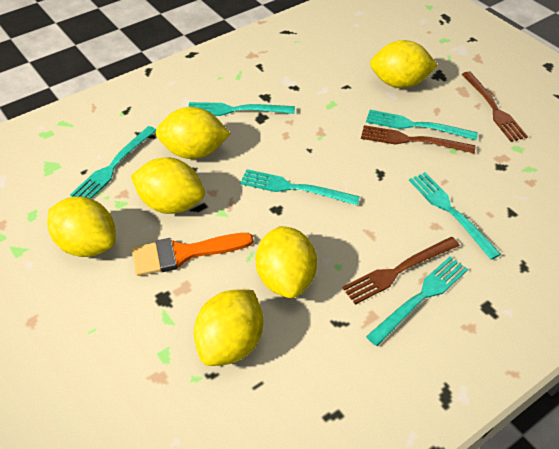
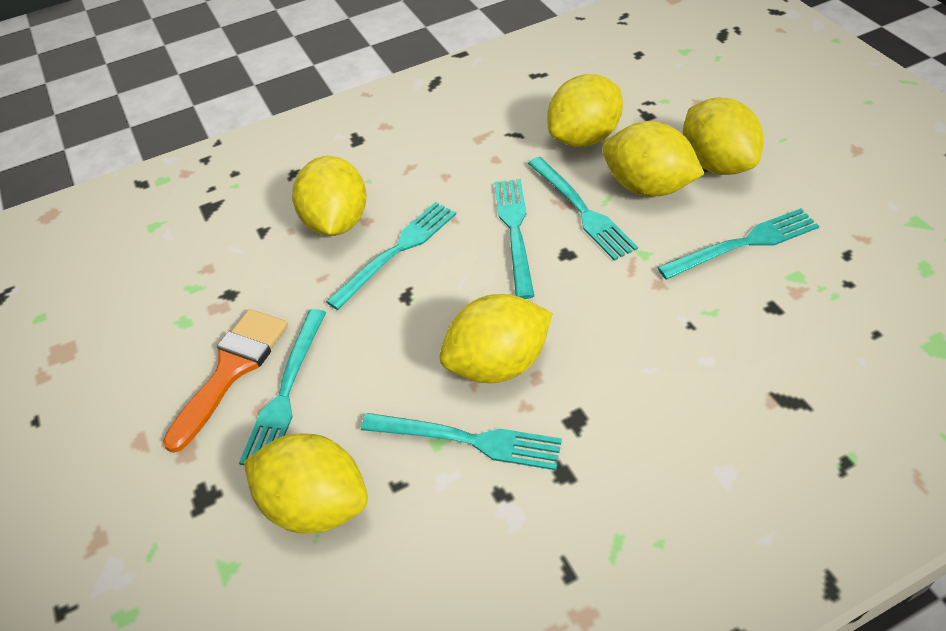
brown fork: 3 -> 0

